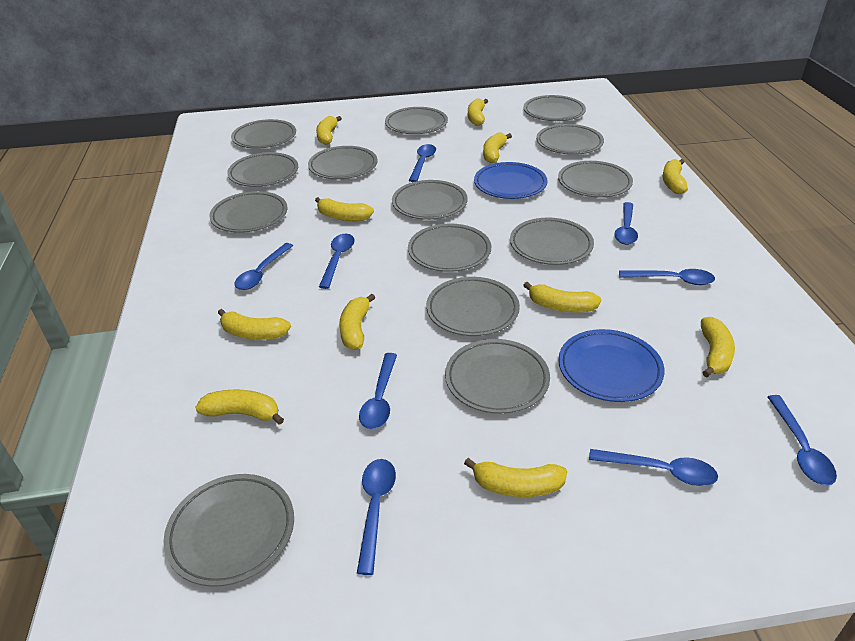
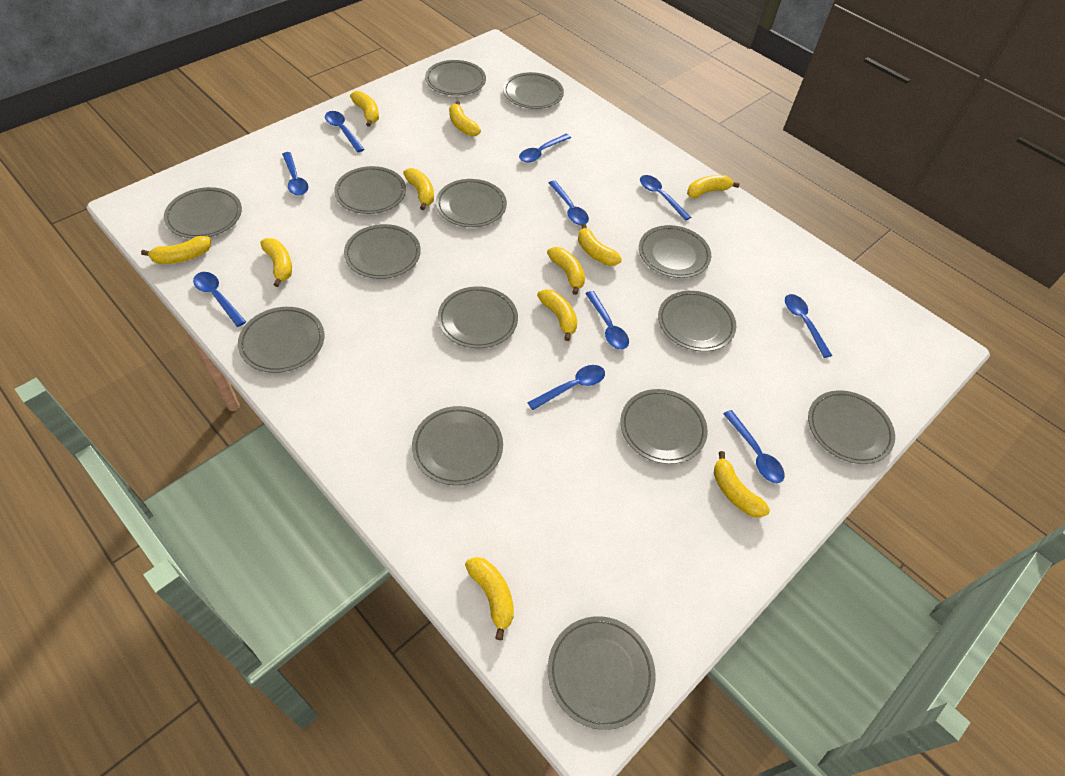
blue plate: 2 -> 0
blue spoon: 9 -> 10

